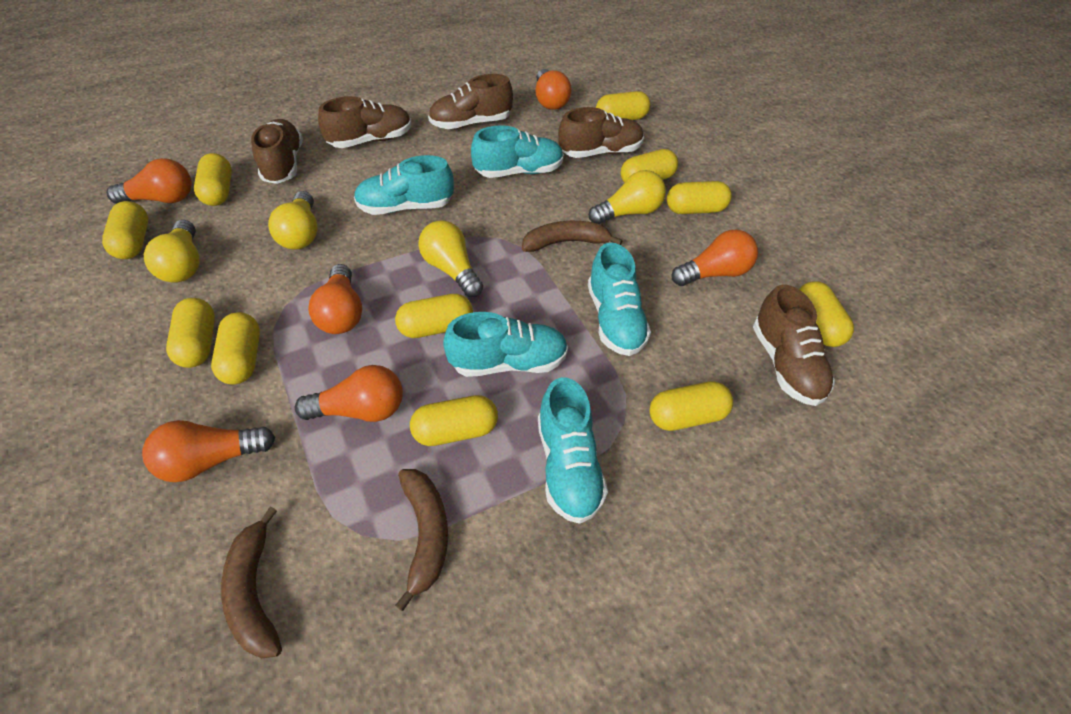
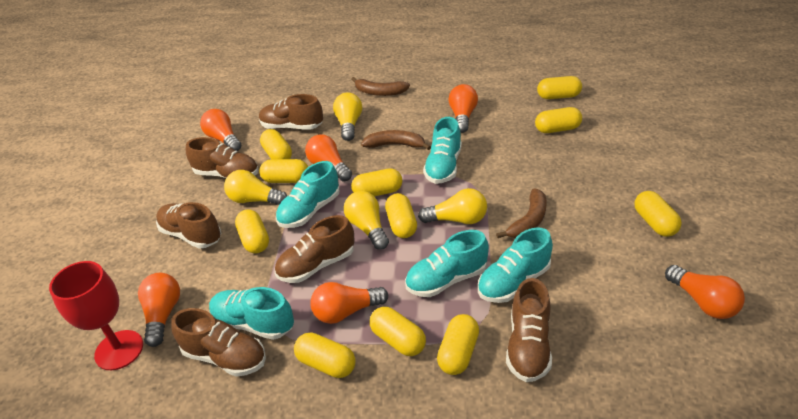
brown shoe: 5 -> 6
red goblet: 0 -> 1

